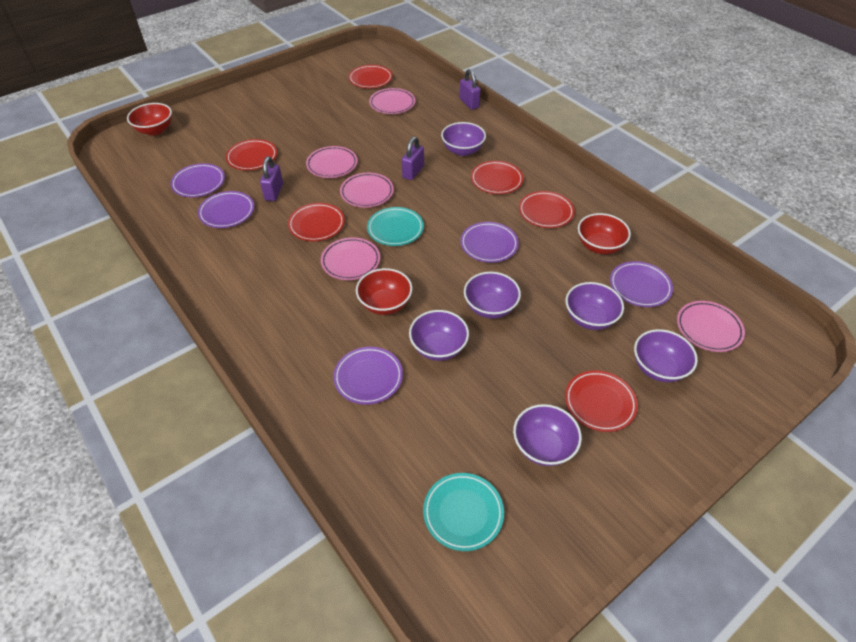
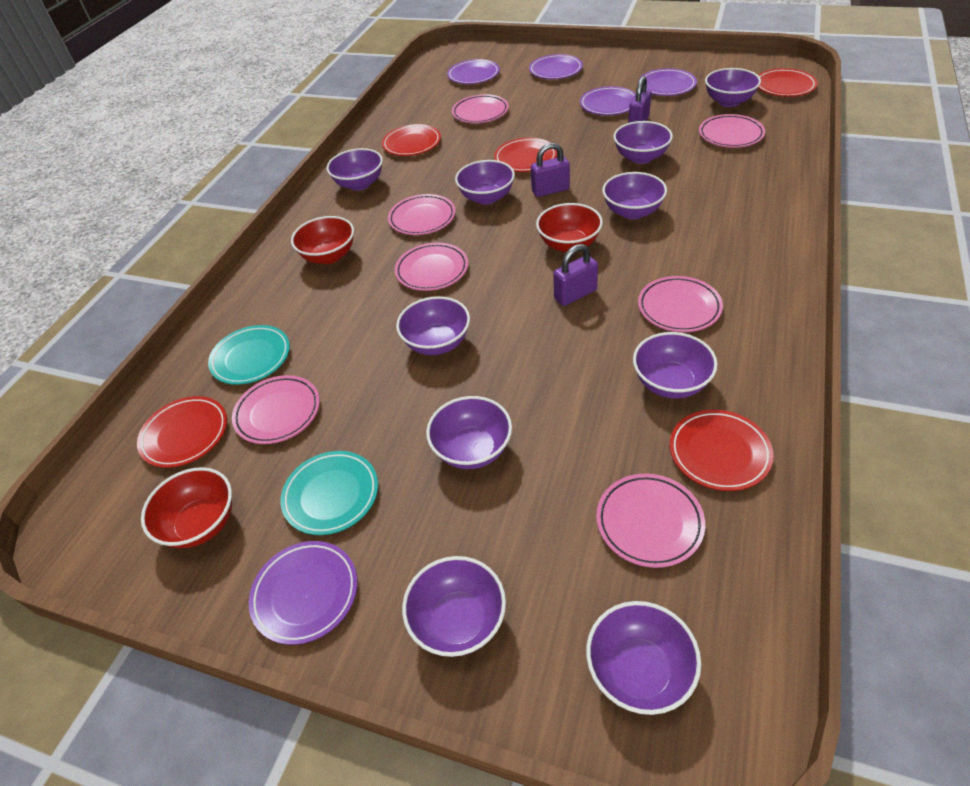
pink plate: 5 -> 7
purple bowl: 6 -> 10
red plate: 6 -> 5

